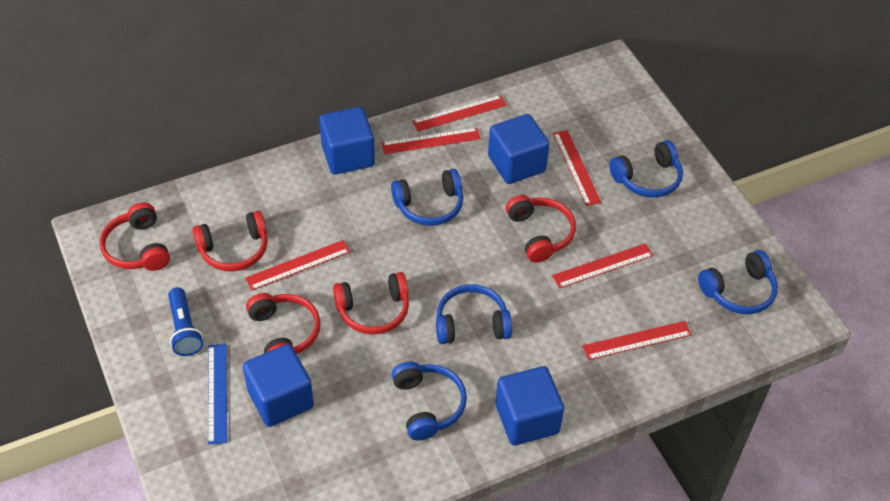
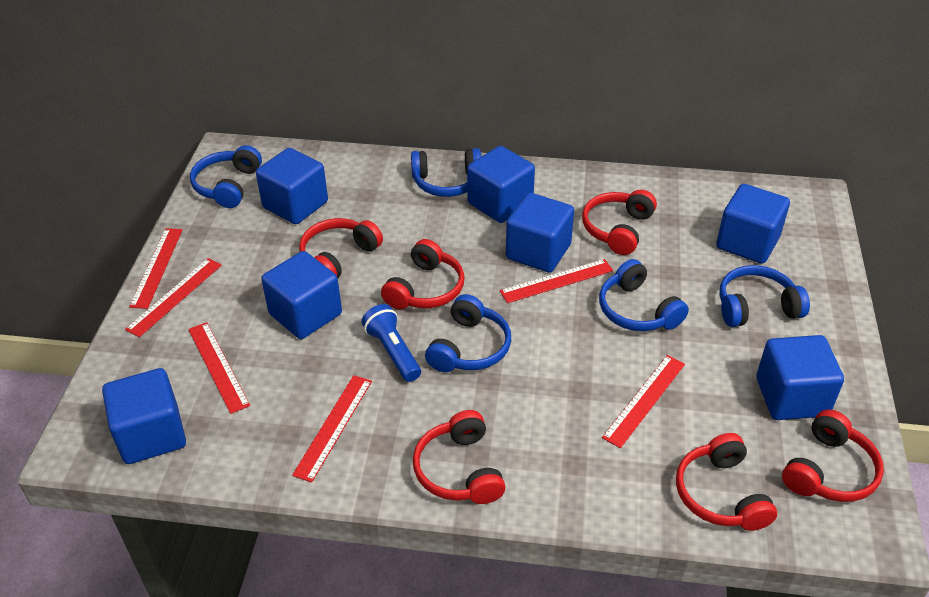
blue cube: 4 -> 7
blue ruler: 1 -> 0
red headphones: 5 -> 6

